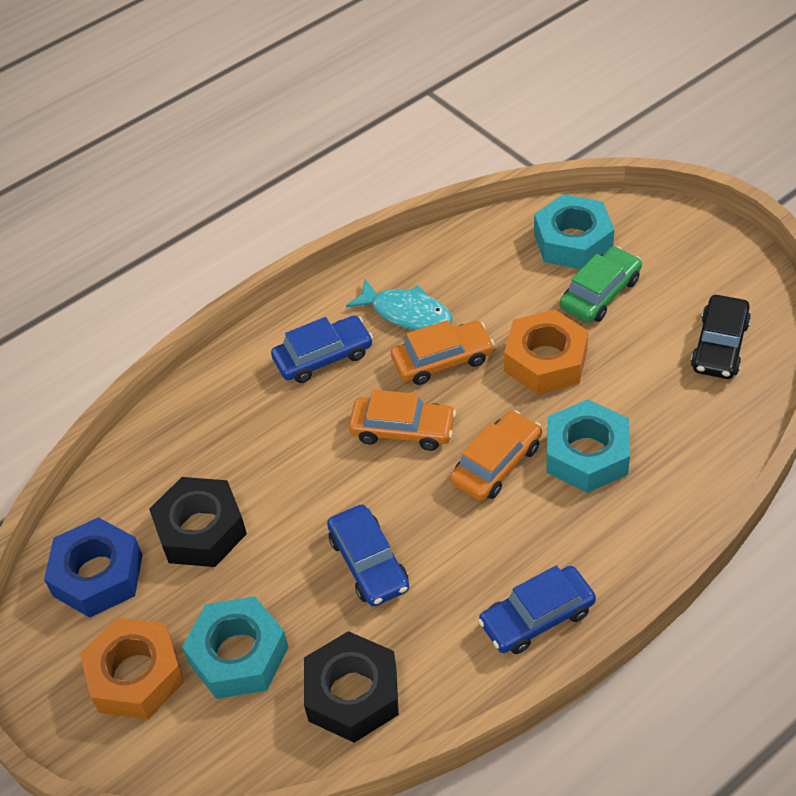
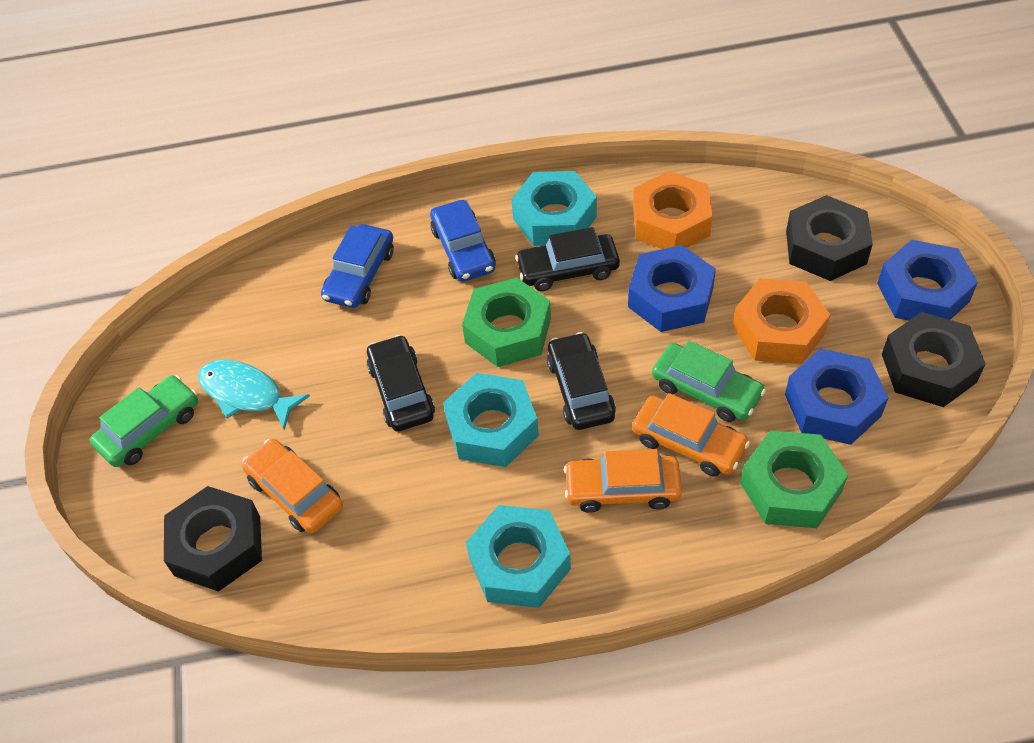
black car: 1 -> 3
black nut: 2 -> 3
blue car: 3 -> 2
blue nut: 1 -> 3
green car: 1 -> 2
green nut: 0 -> 2

